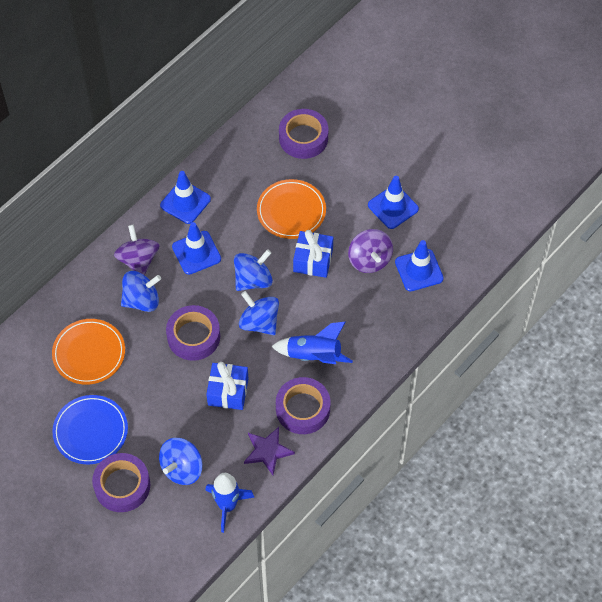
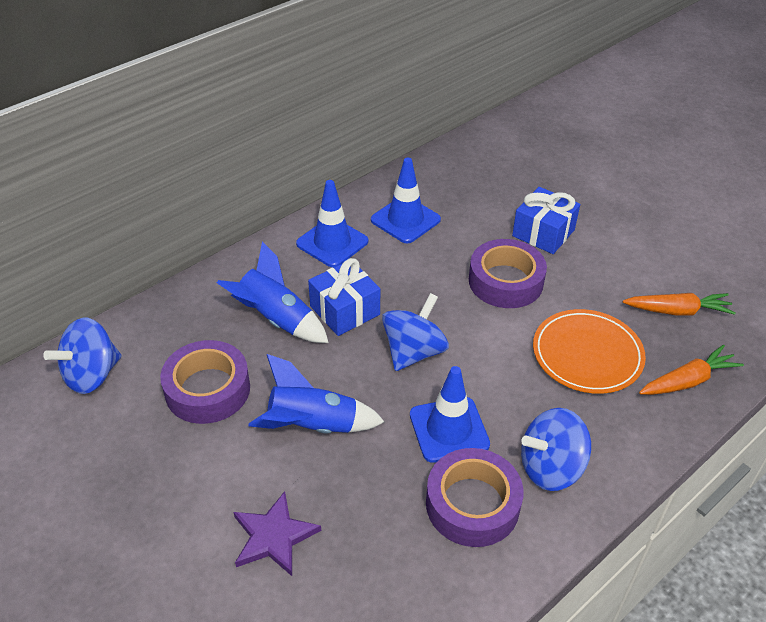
blue plate: 1 -> 0
blue spinning top: 4 -> 3
blue traffic cone: 4 -> 3
orange carrot: 0 -> 2
orange plate: 2 -> 1
purple spinning top: 2 -> 0
purple tape: 4 -> 3

